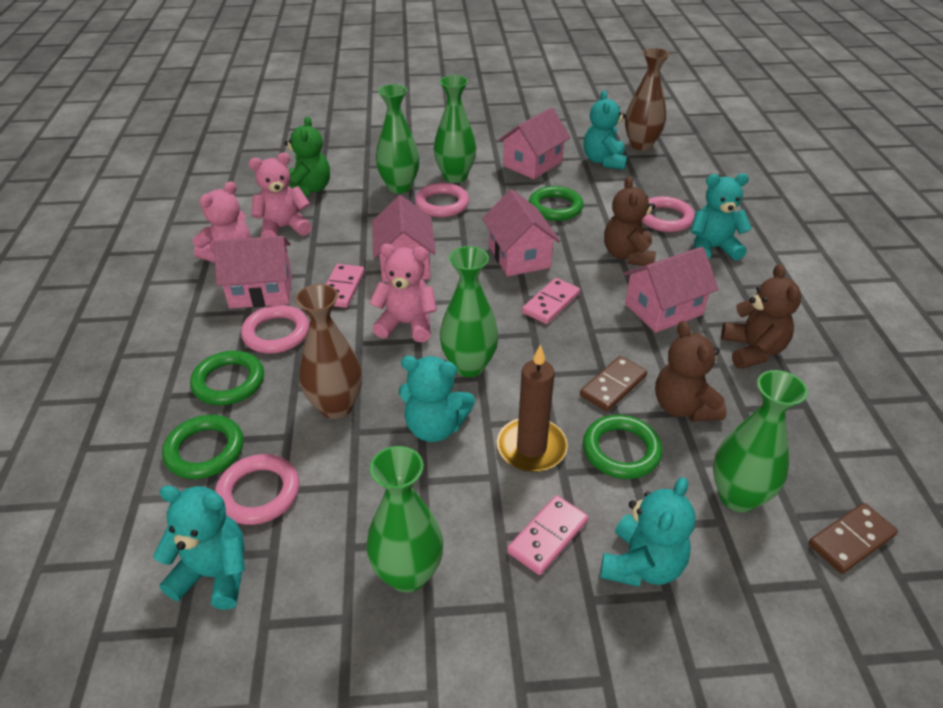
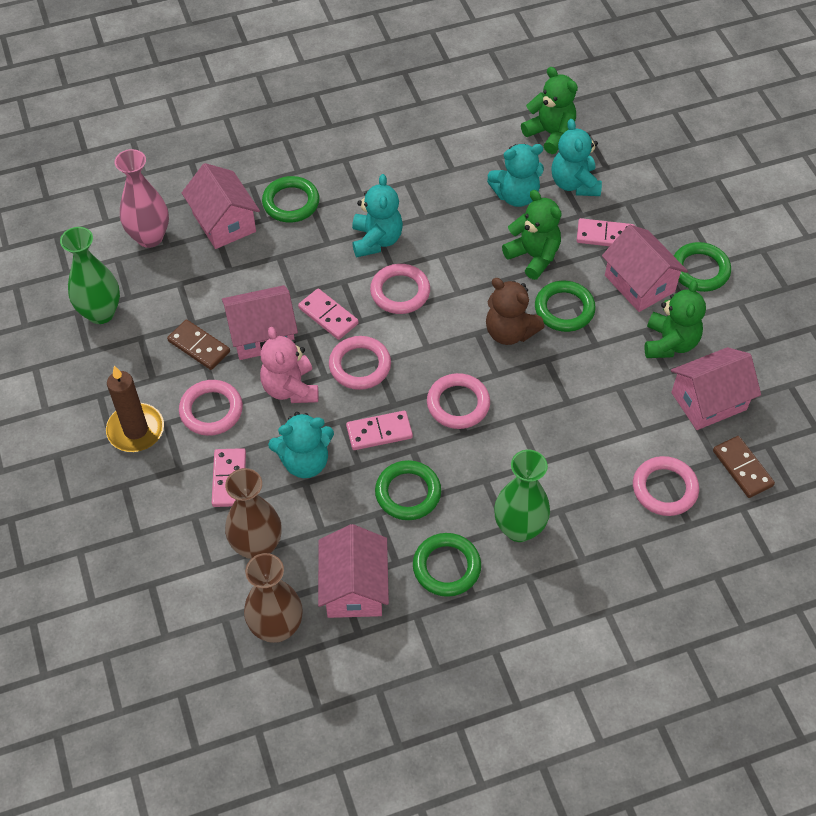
brown teddy bear: 3 -> 1
green ring: 4 -> 5
green teddy bear: 1 -> 3
green vase: 5 -> 2
pink domino: 3 -> 4
pink ring: 4 -> 5
pink teddy bear: 3 -> 1
pink vase: 0 -> 1
turquoise teddy bear: 5 -> 4

